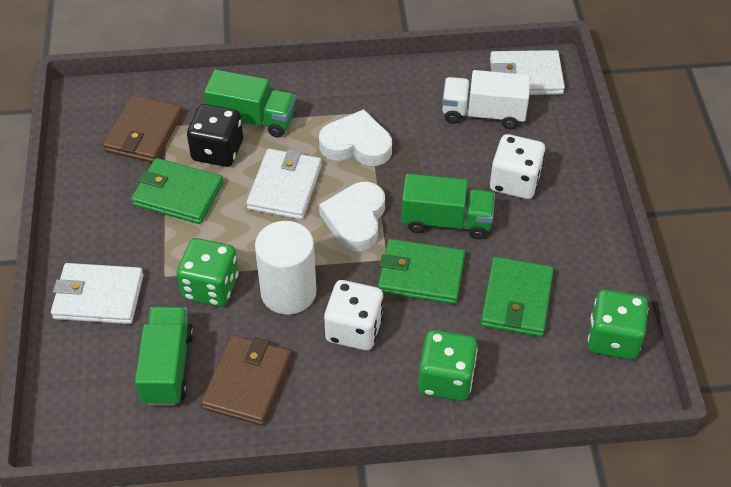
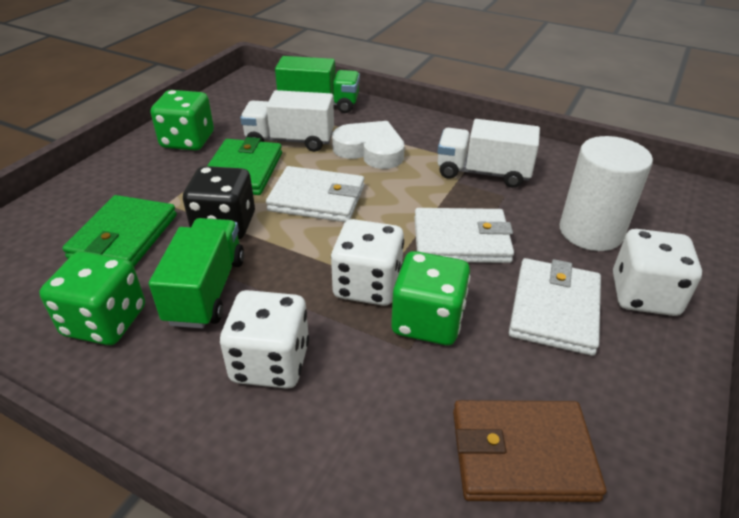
brown wallet: 2 -> 1
green truck: 3 -> 2
green wallet: 3 -> 2
white dice: 2 -> 3
white heart: 2 -> 1
white truck: 1 -> 2

